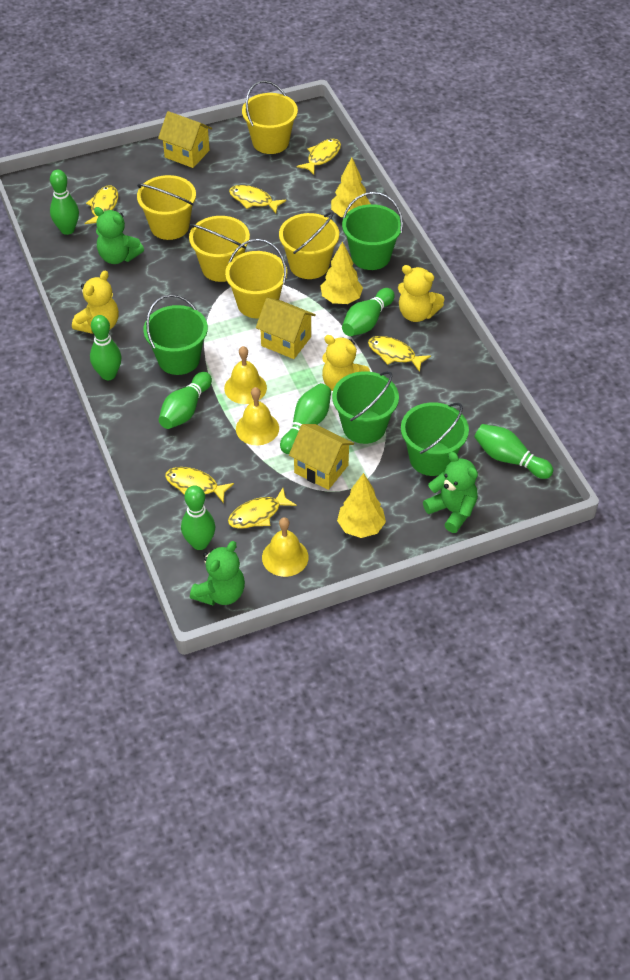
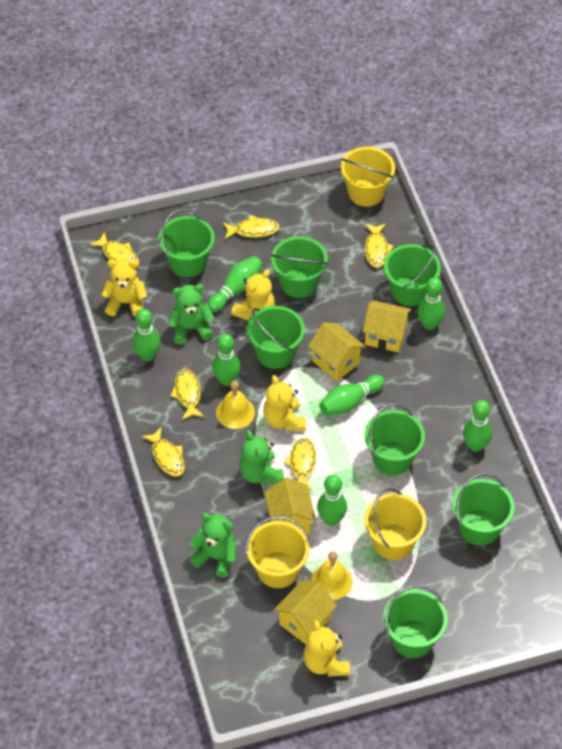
green bucket: 4 -> 7
yellow bell: 3 -> 2
yellow bucket: 5 -> 3
yellow house: 3 -> 4
yellow teddy bear: 3 -> 4
yellow tree: 3 -> 0

